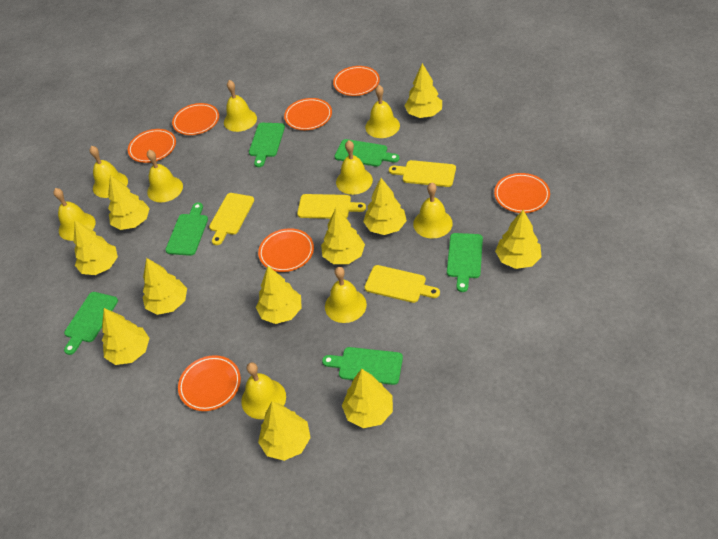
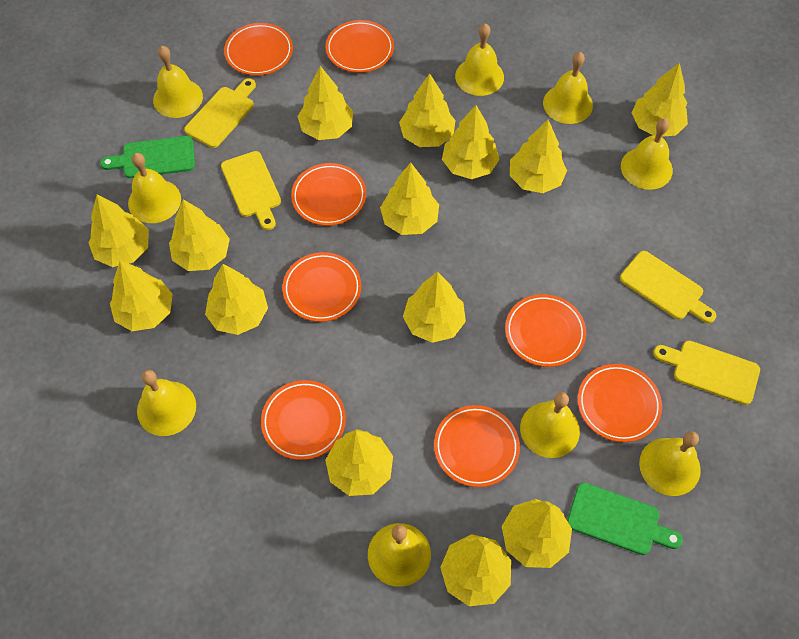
green cutting board: 6 -> 2
orange plate: 7 -> 8
yellow tree: 11 -> 14

